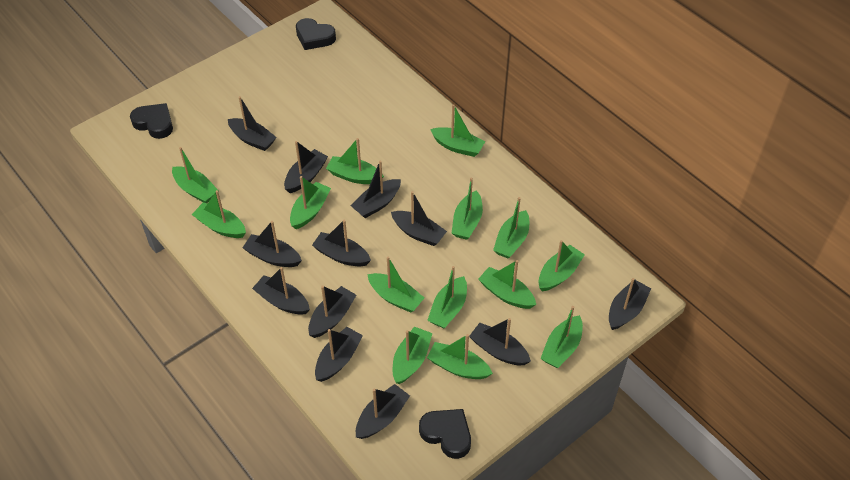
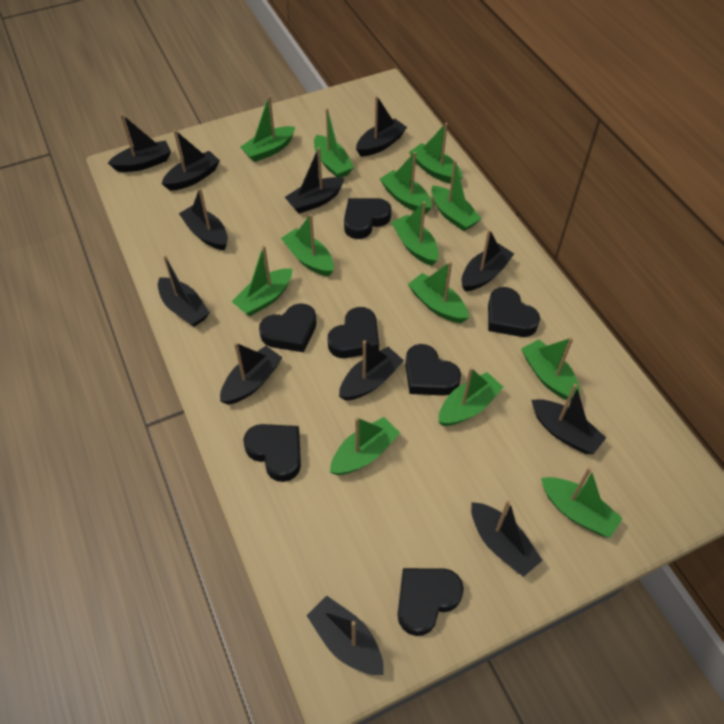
black heart: 3 -> 7
green boat: 14 -> 13

